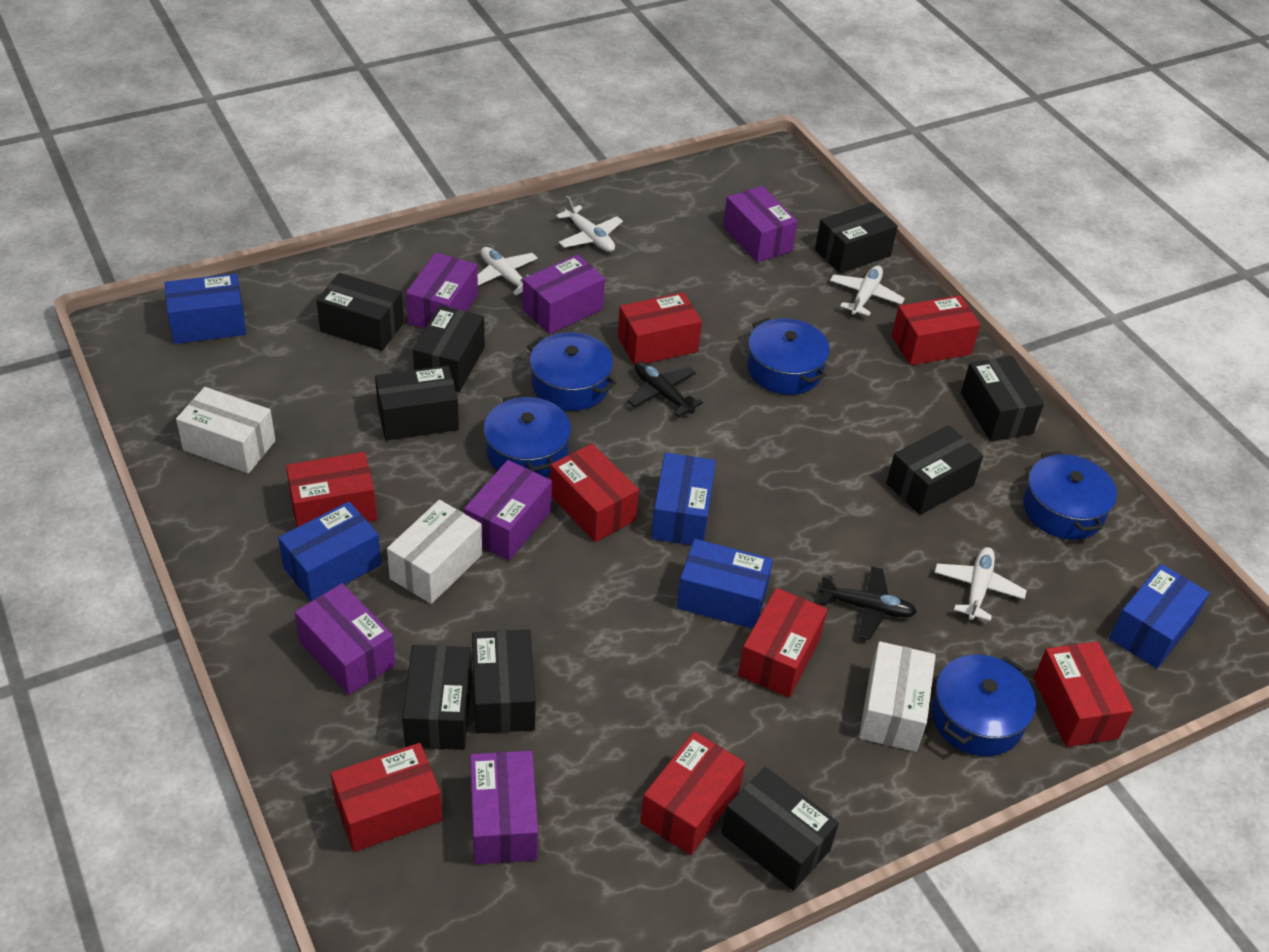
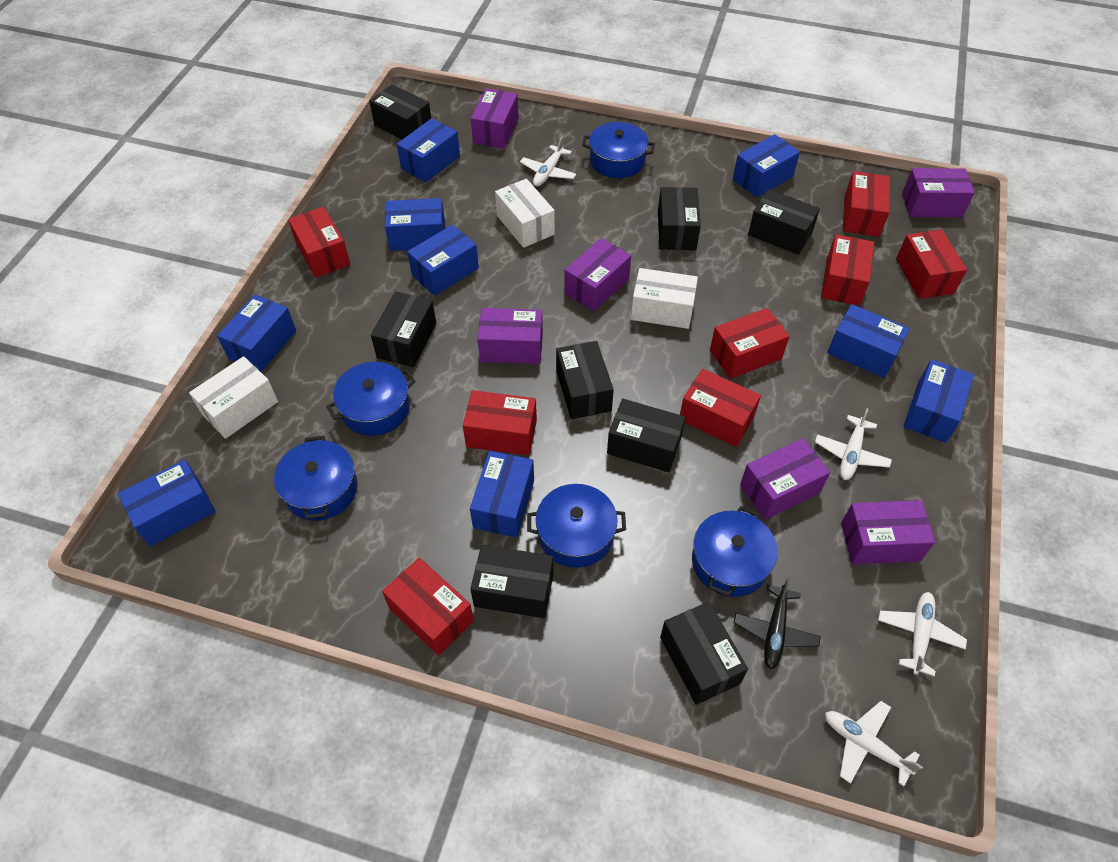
black box: 9 -> 8
black plane: 2 -> 1
blue box: 5 -> 9

